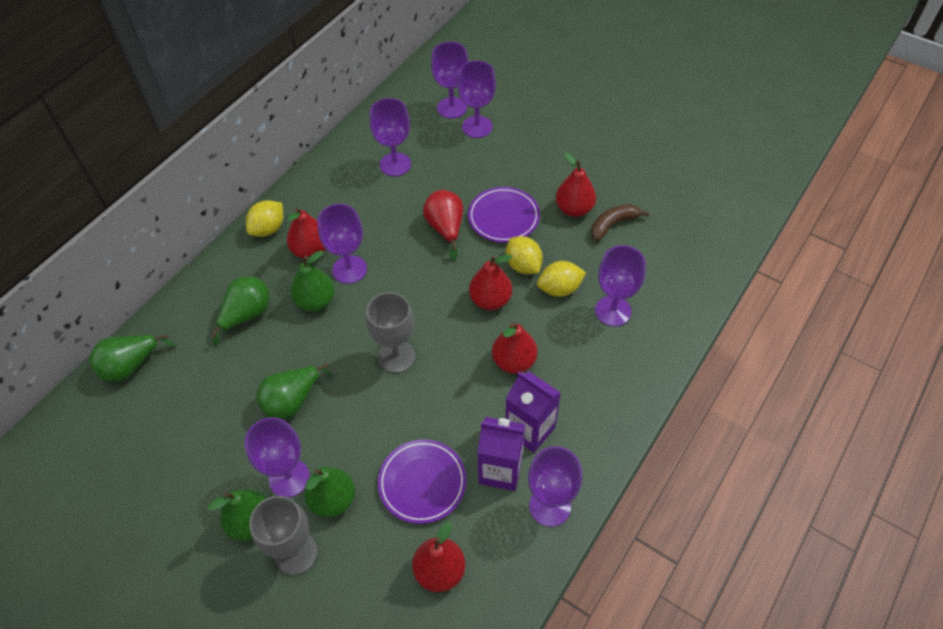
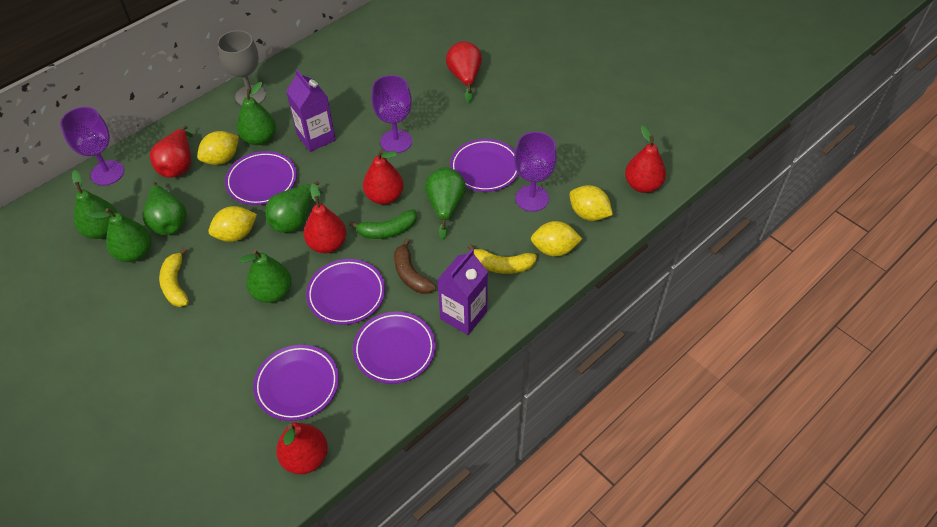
green banana: 0 -> 1
green pear: 6 -> 7
grey goblet: 2 -> 1
purple goblet: 7 -> 3
purple plate: 2 -> 5
yellow banana: 0 -> 2
yellow lemon: 3 -> 4

